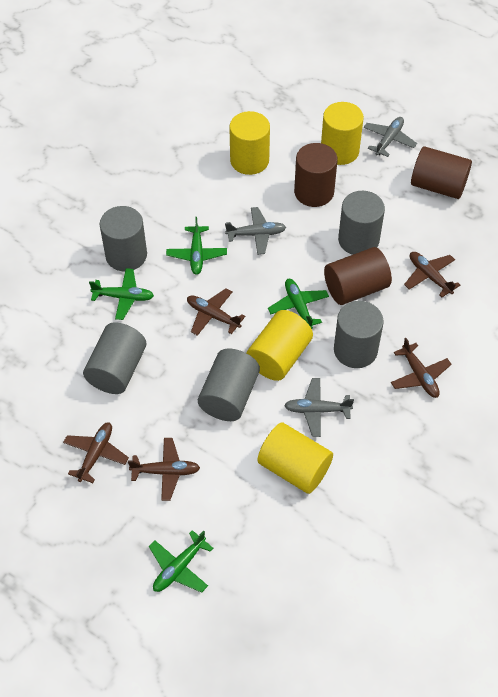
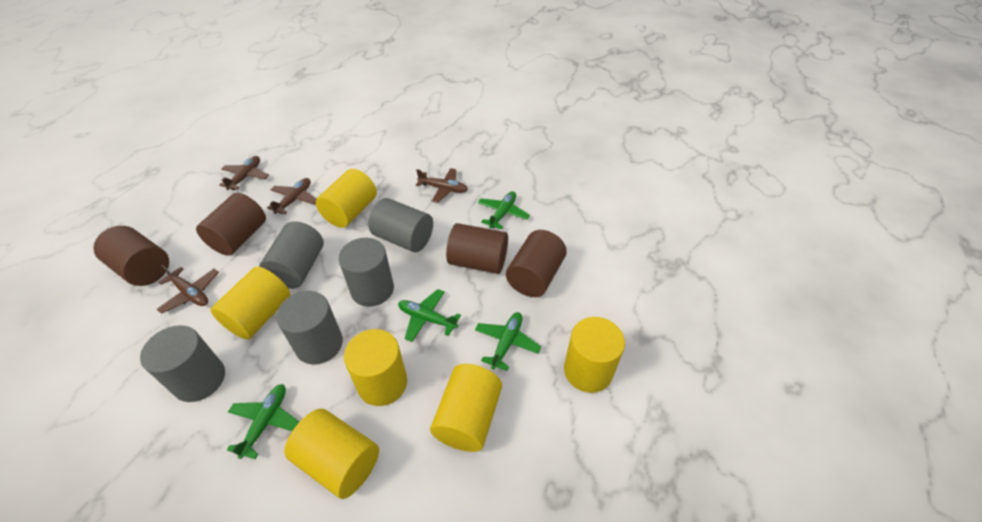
brown cylinder: 3 -> 4
brown plane: 5 -> 4
grey plane: 3 -> 0
yellow cylinder: 4 -> 6

